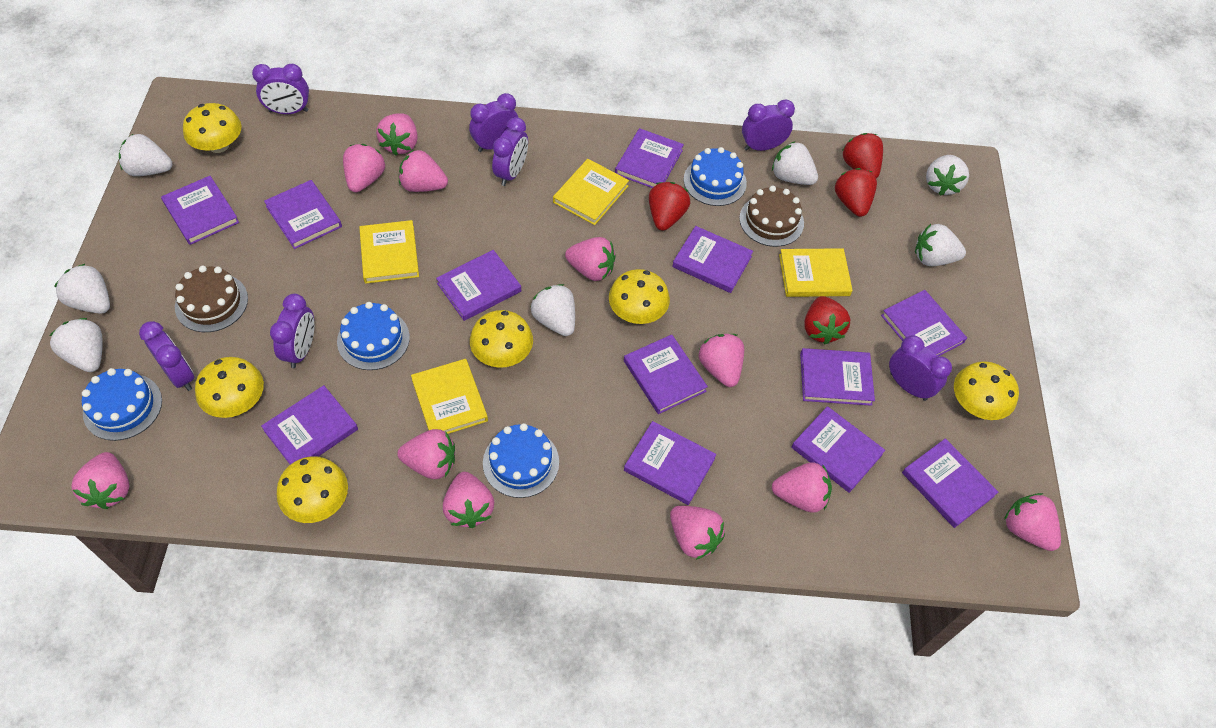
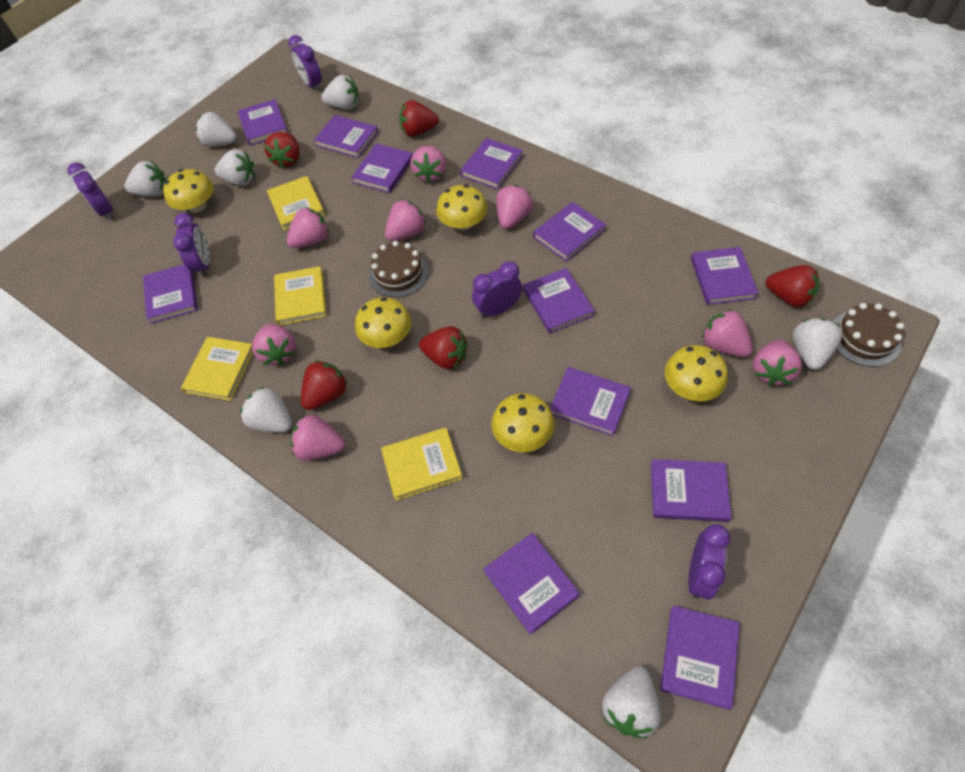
blue cake: 4 -> 0
pink strawberry: 11 -> 8
purple clock: 7 -> 5
red strawberry: 4 -> 5
yellow mushroom: 6 -> 5

